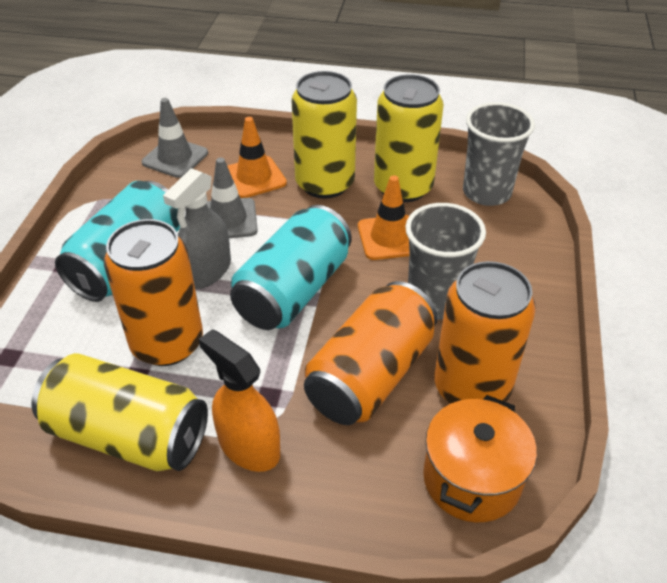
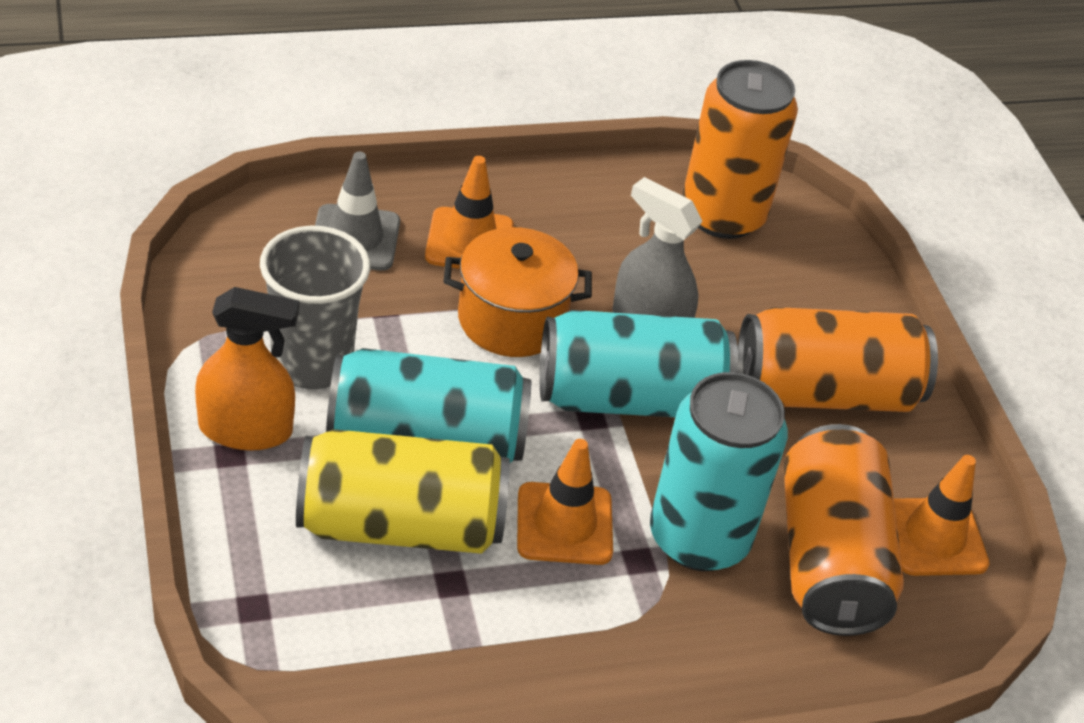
grey cup: 2 -> 1
grey traffic cone: 2 -> 1
orange traffic cone: 2 -> 3
turquoise can: 2 -> 3
yellow can: 3 -> 1

